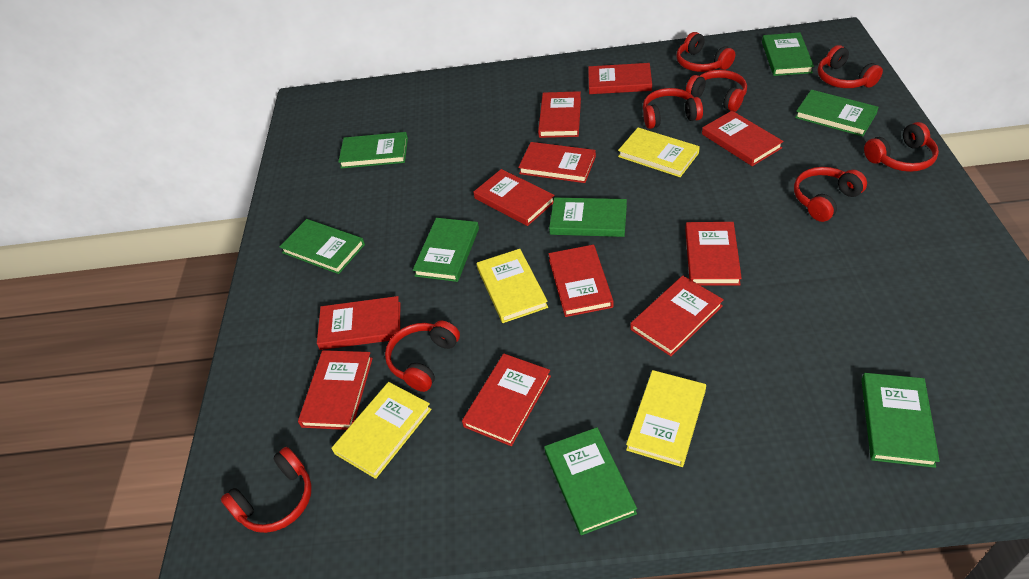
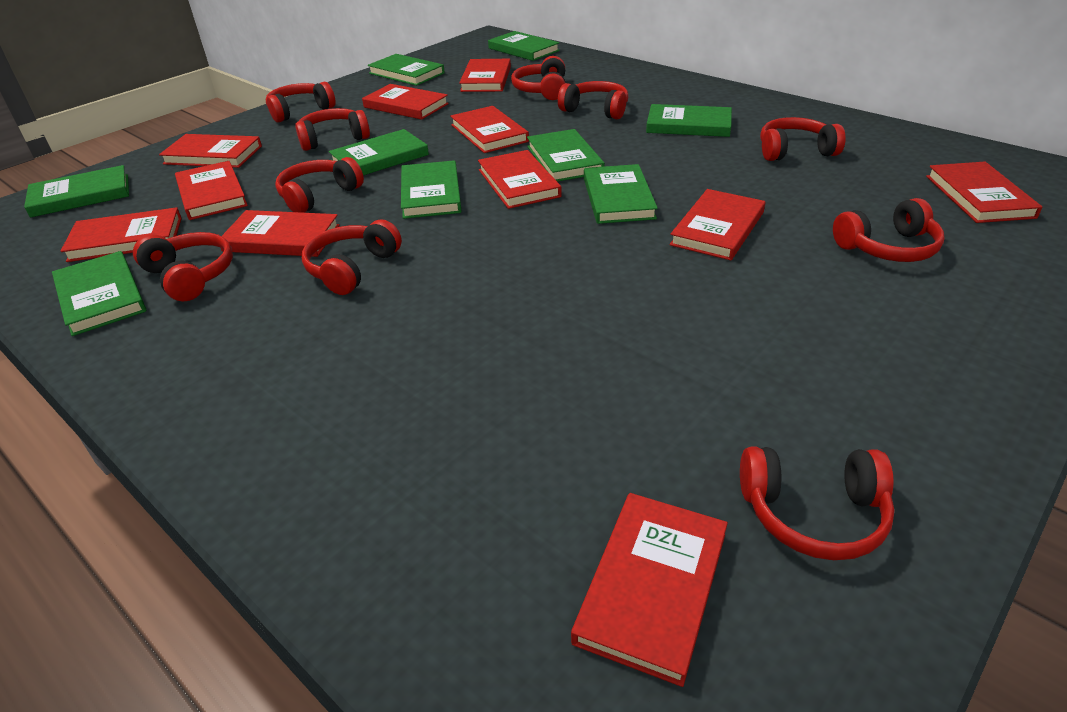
green book: 8 -> 9
red headphones: 8 -> 10
yellow book: 4 -> 0

